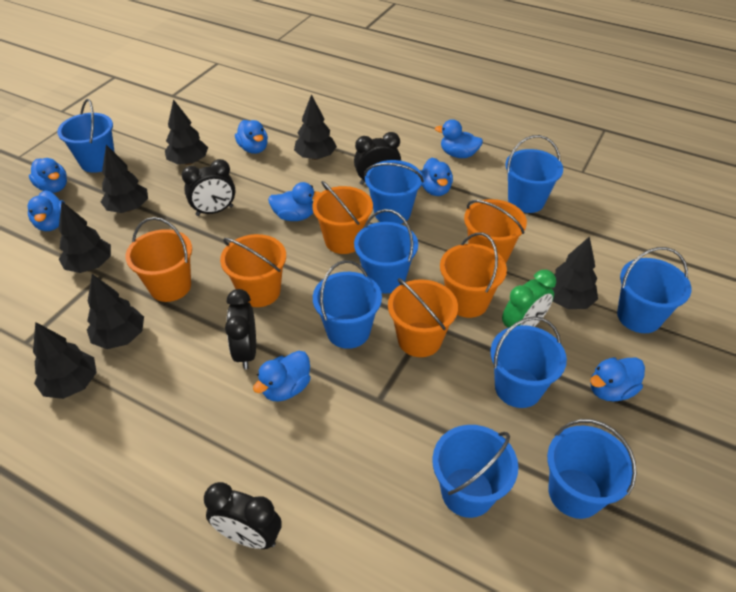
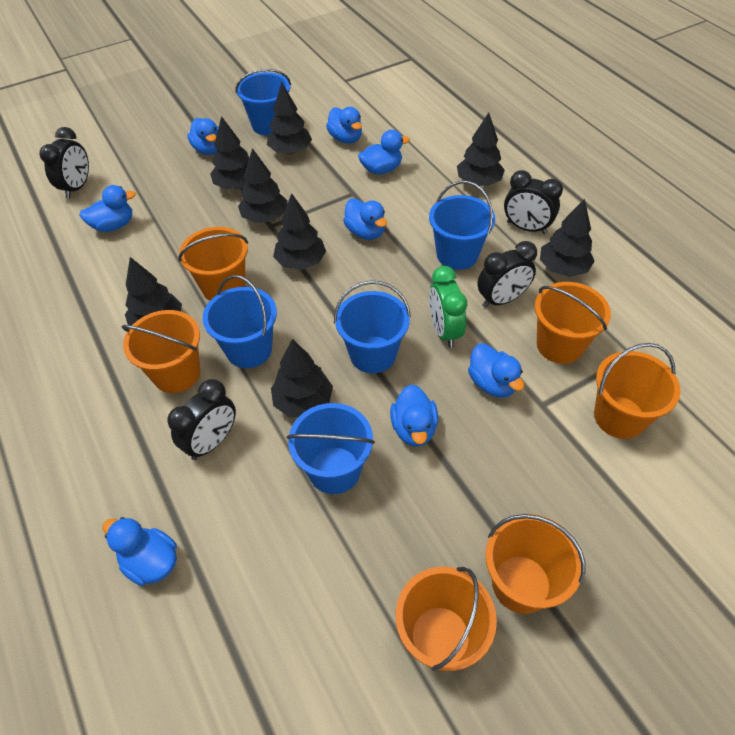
black tree: 7 -> 8
blue bucket: 9 -> 5

